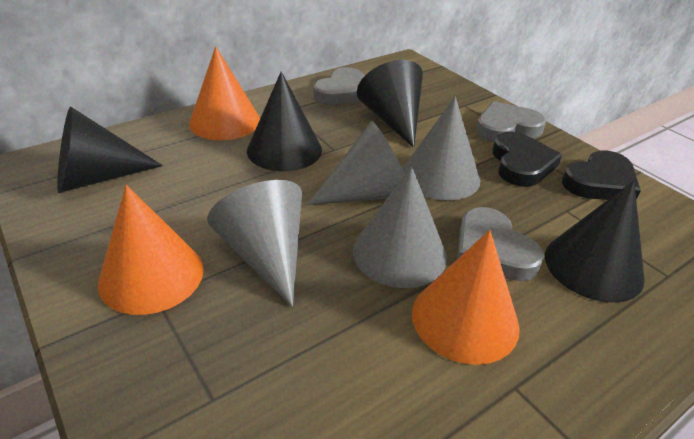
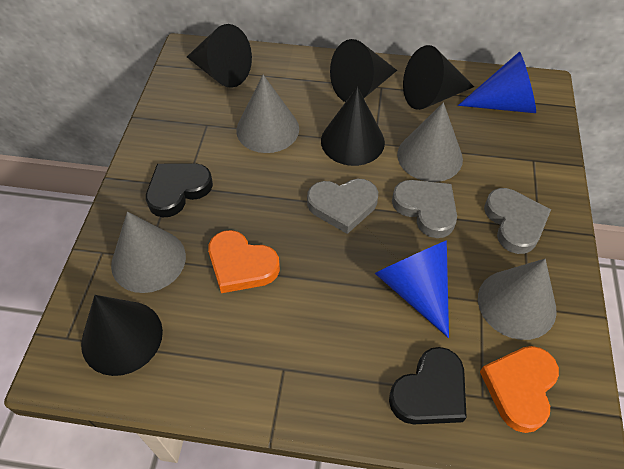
black cone: 4 -> 5
blue cone: 0 -> 2
orange cone: 3 -> 0
orange heart: 0 -> 2

